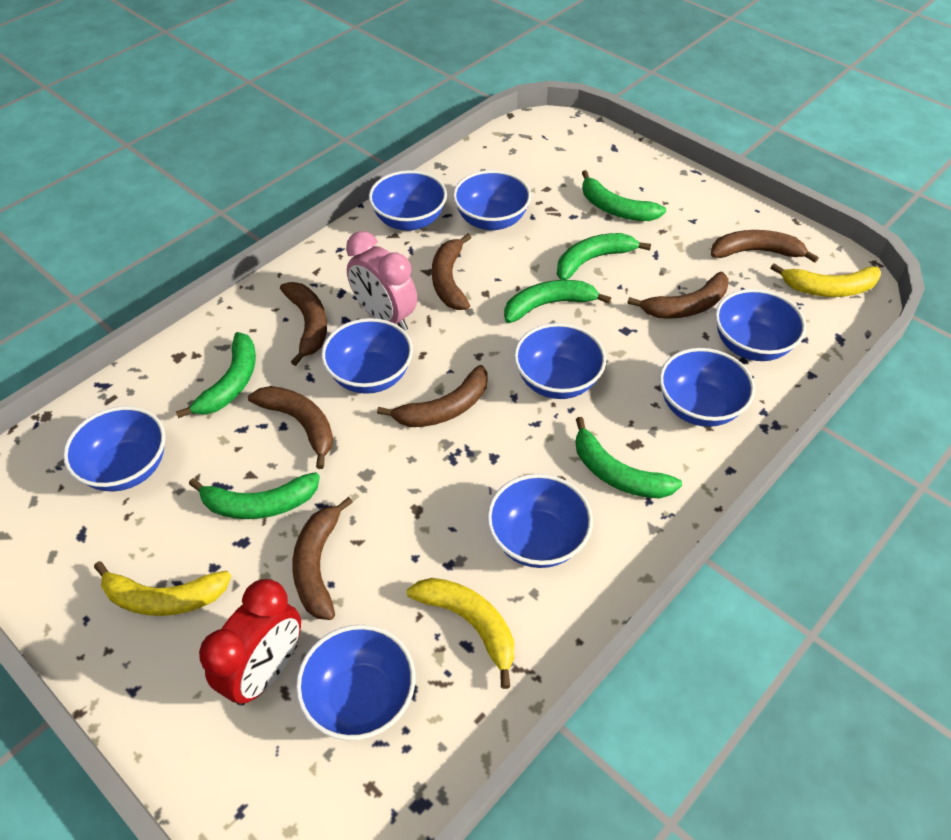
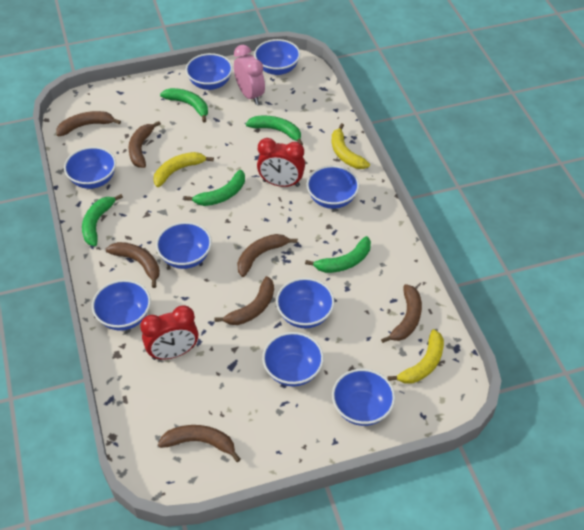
green banana: 6 -> 5
red clock: 1 -> 2

